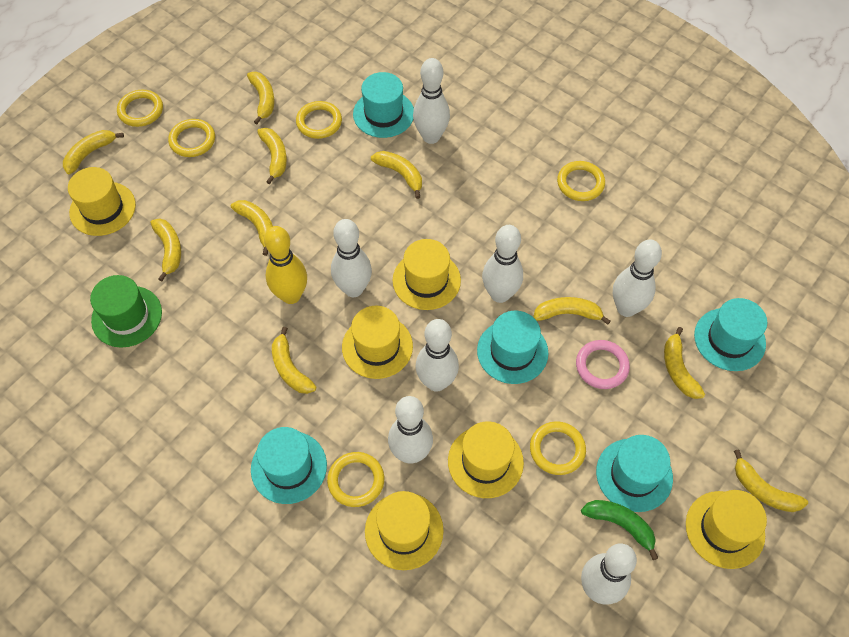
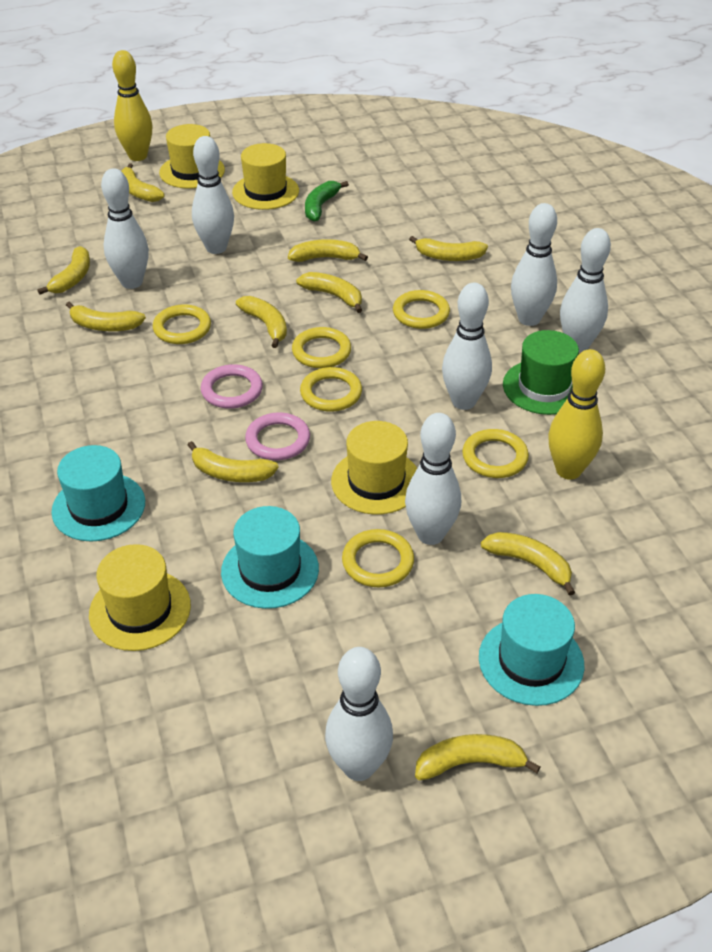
pink ring: 1 -> 2
turquoise hat: 5 -> 3
yellow bowling pin: 1 -> 2
yellow hat: 6 -> 4

